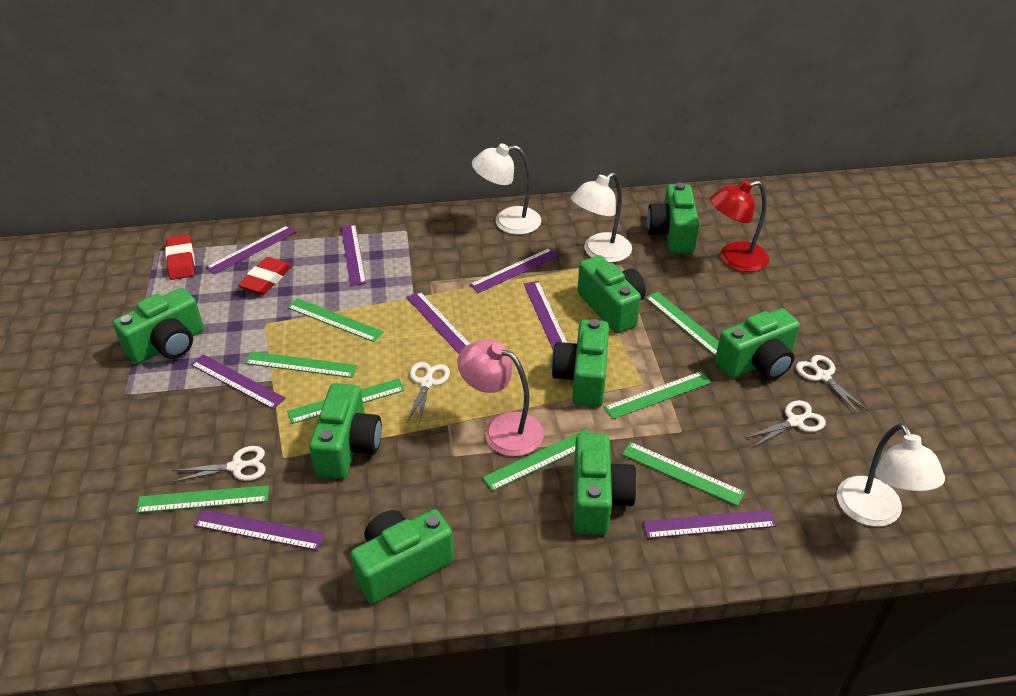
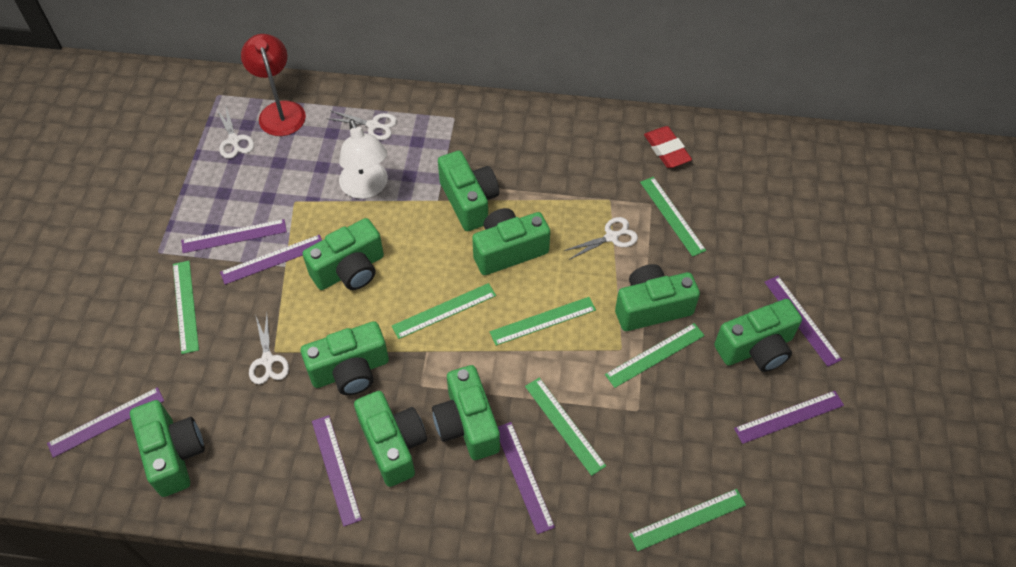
green camera: 8 -> 9
green ruler: 8 -> 7
pink lamp: 1 -> 0
purple ruler: 8 -> 7
red eraser: 2 -> 1
white lamp: 3 -> 1

